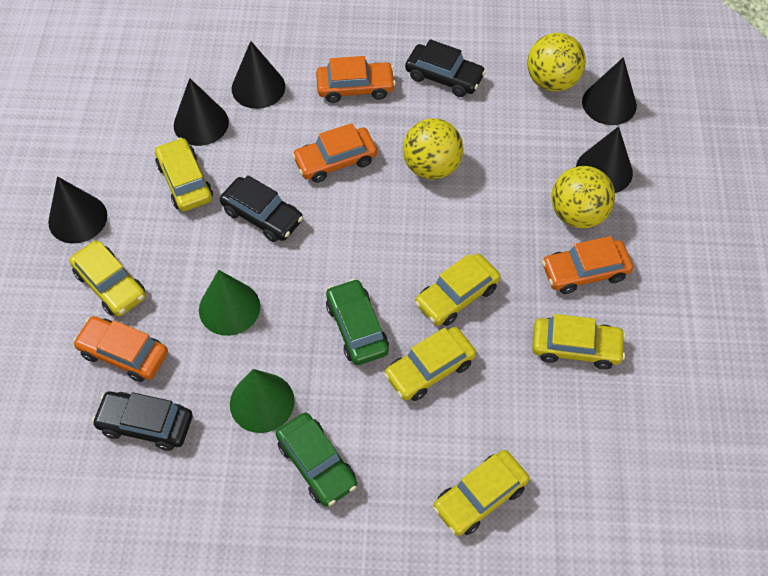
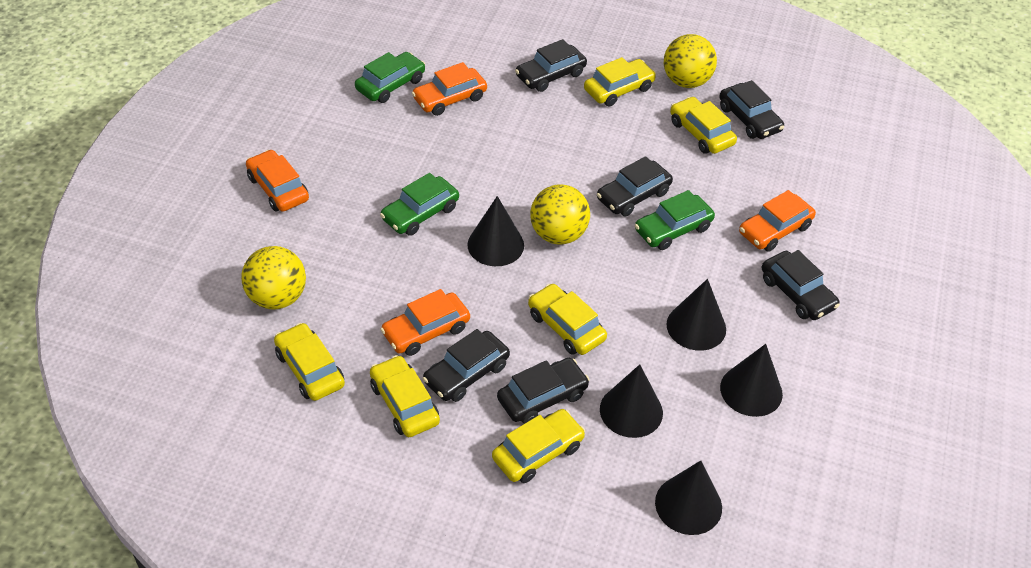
black car: 3 -> 6
green car: 2 -> 3
green cone: 2 -> 0

